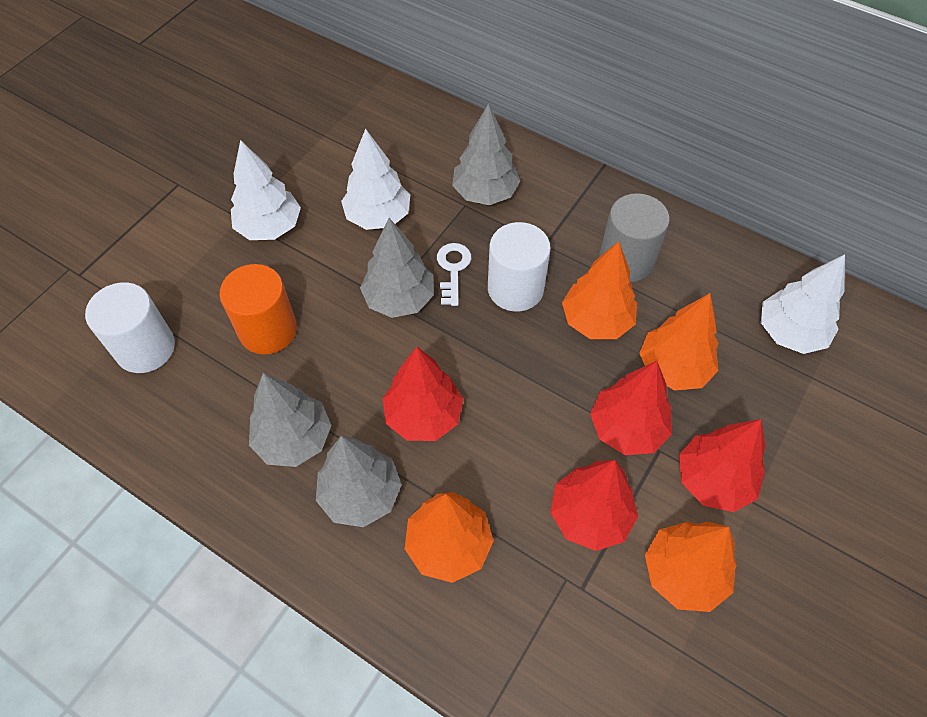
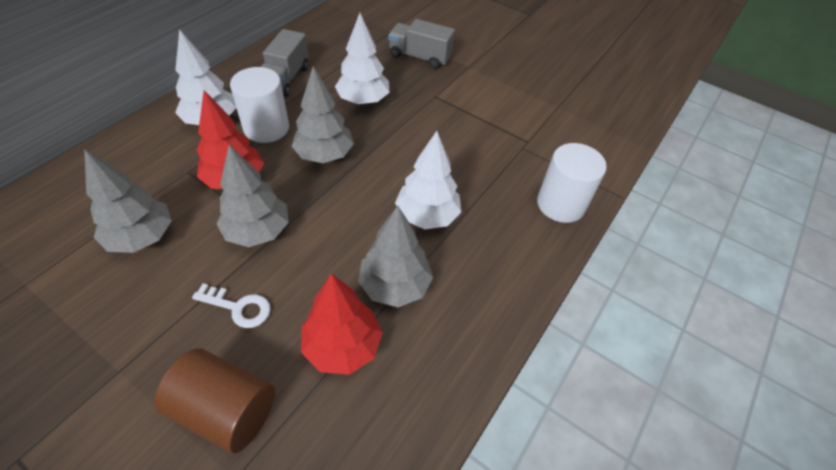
brown cylinder: 0 -> 1
grey cylinder: 1 -> 0
grey truck: 0 -> 2
orange cylinder: 1 -> 0
orange tree: 4 -> 0
red tree: 4 -> 2

